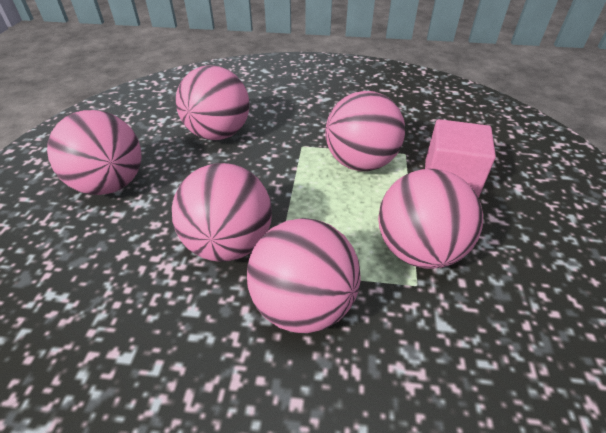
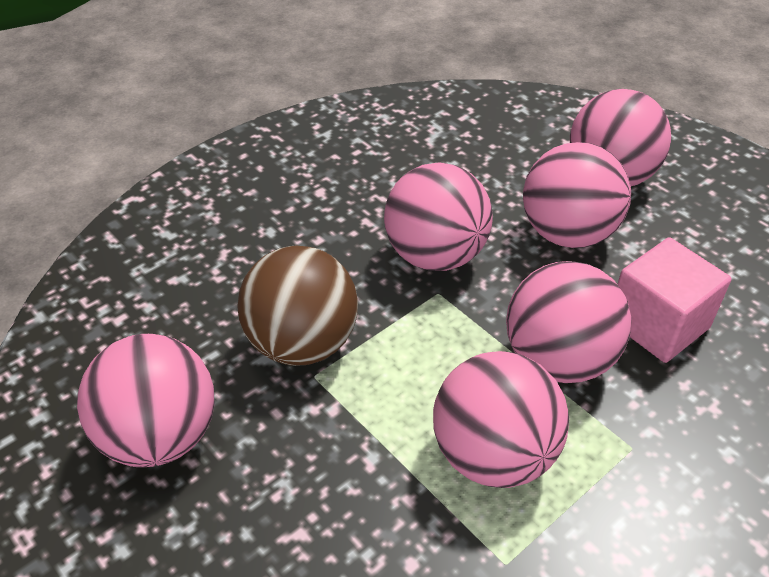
brown ball: 0 -> 1

